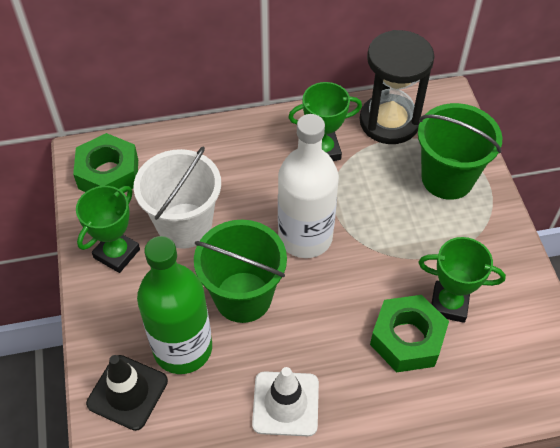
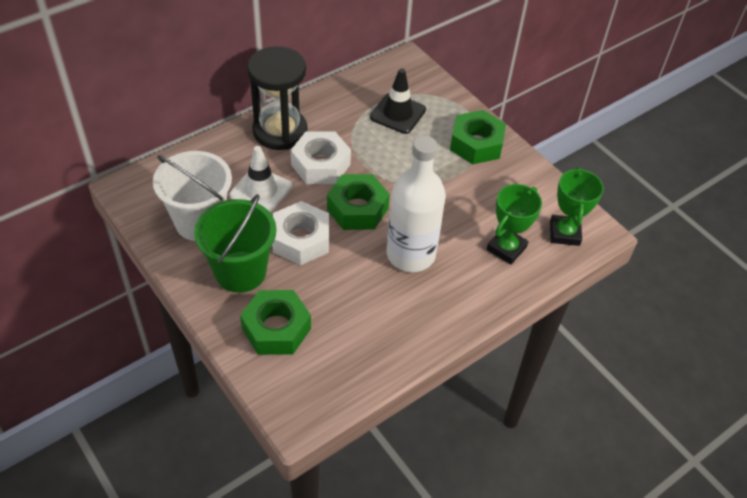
green bottle: 1 -> 0
green bucket: 2 -> 1
green nut: 2 -> 3
green trophy: 3 -> 2
white nut: 0 -> 2

